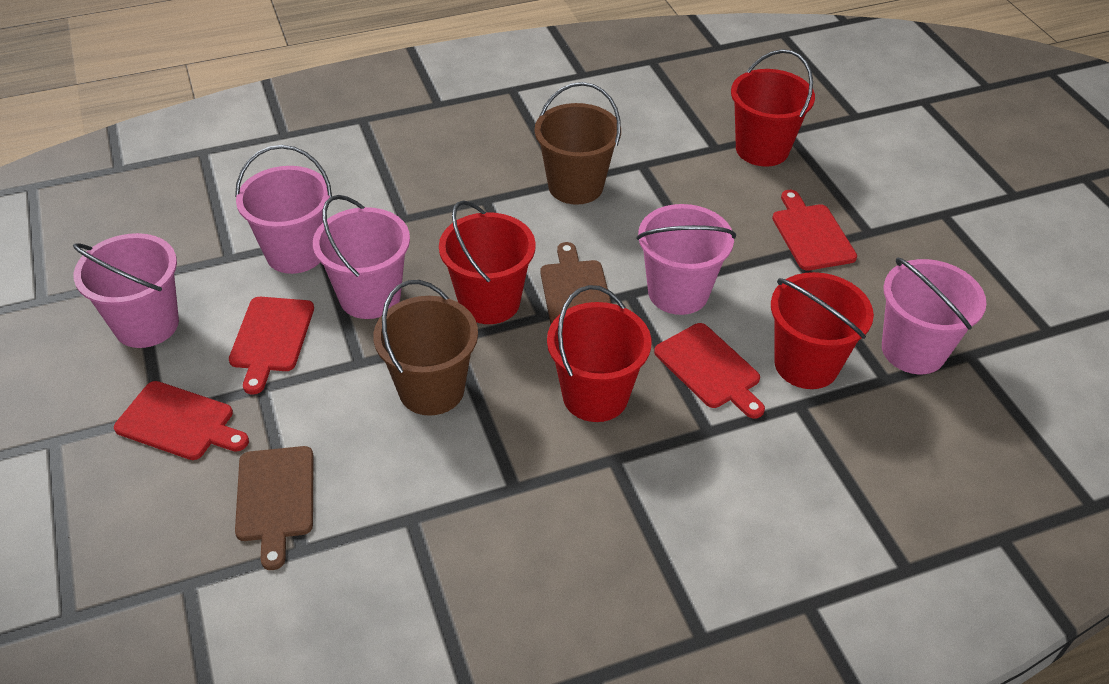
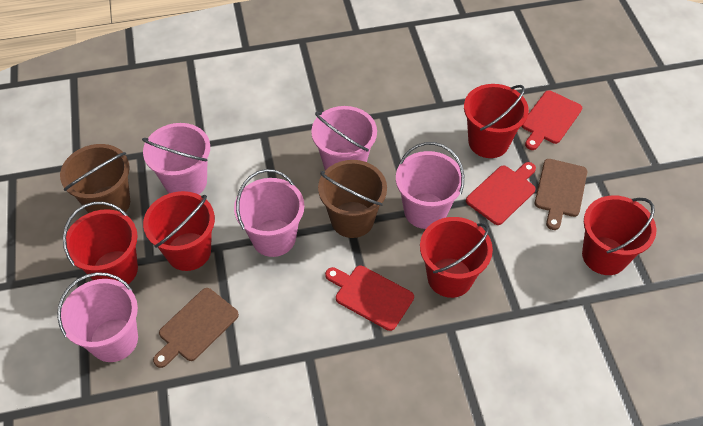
red bucket: 4 -> 5
red cutting board: 4 -> 3

